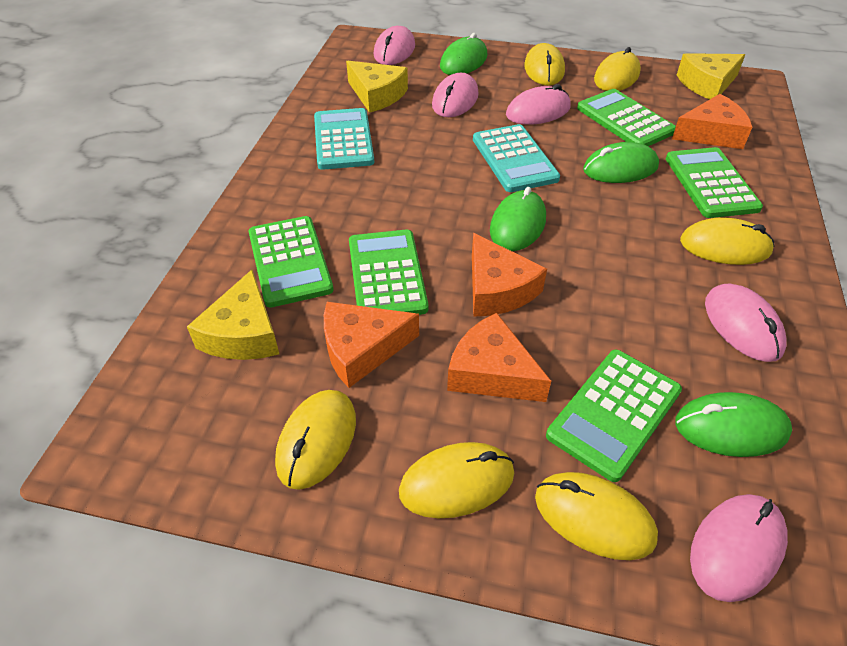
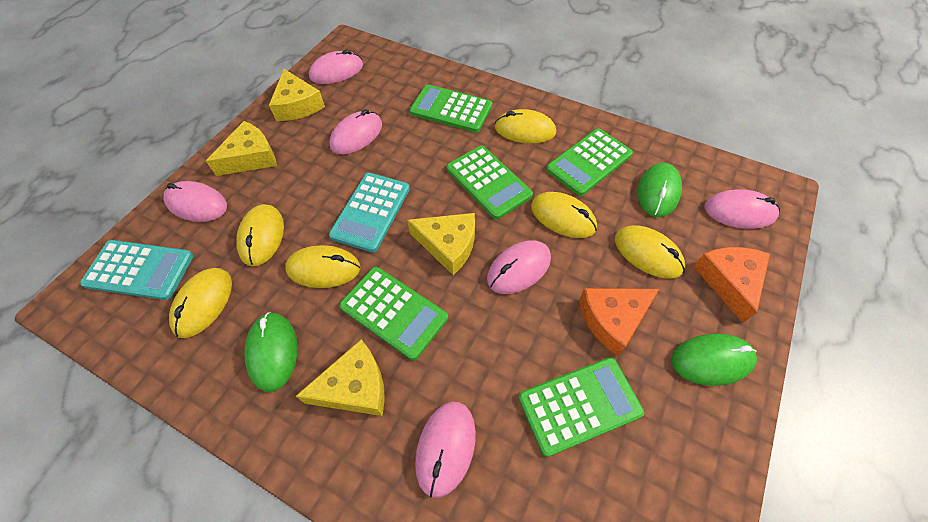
green mouse: 4 -> 3
orange cheese: 4 -> 2
pink mouse: 5 -> 6
yellow cheese: 3 -> 4

